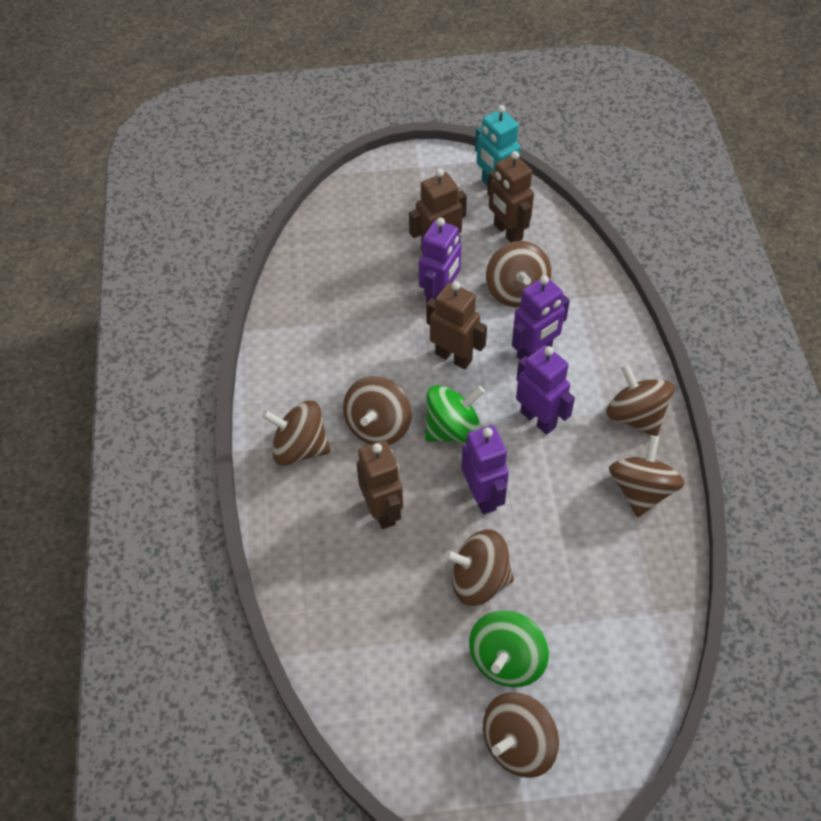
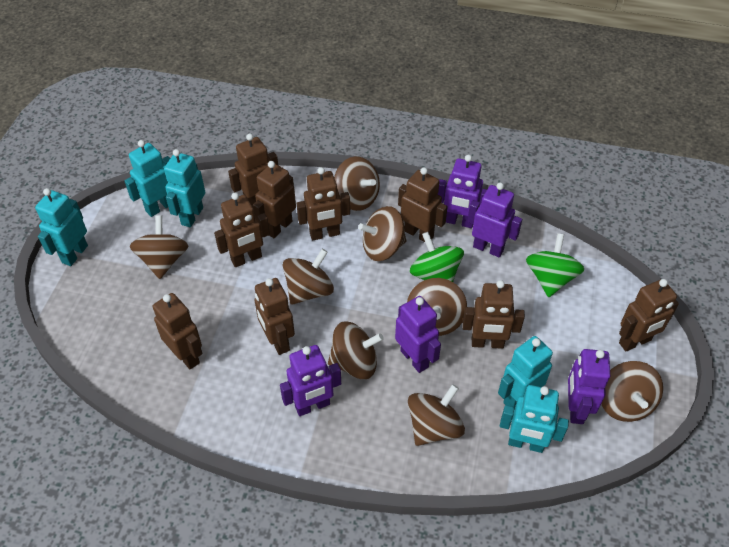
brown robot: 4 -> 9
brown spinning top: 7 -> 8
purple robot: 4 -> 5
turquoise robot: 1 -> 5

